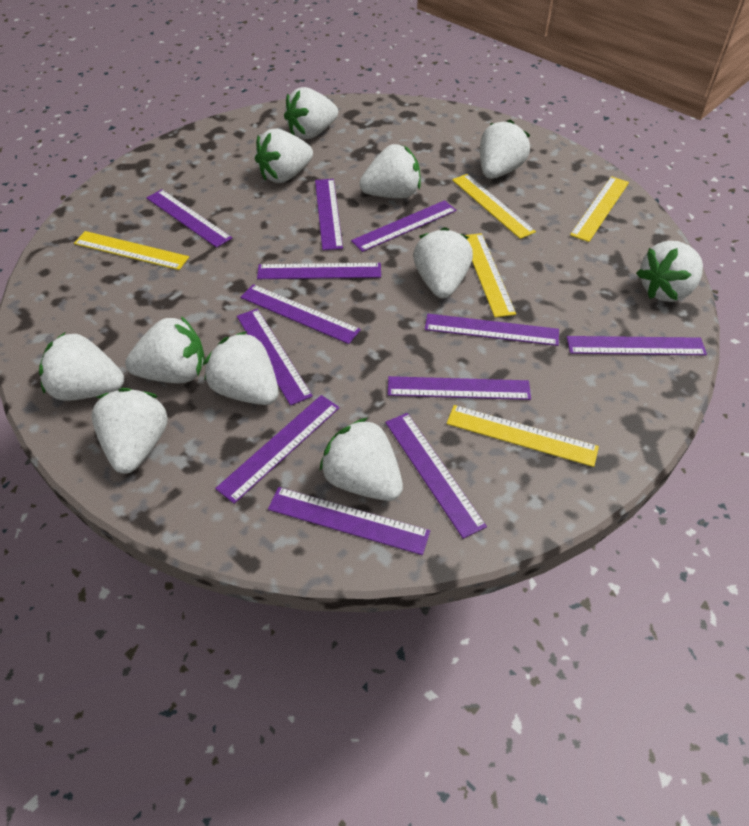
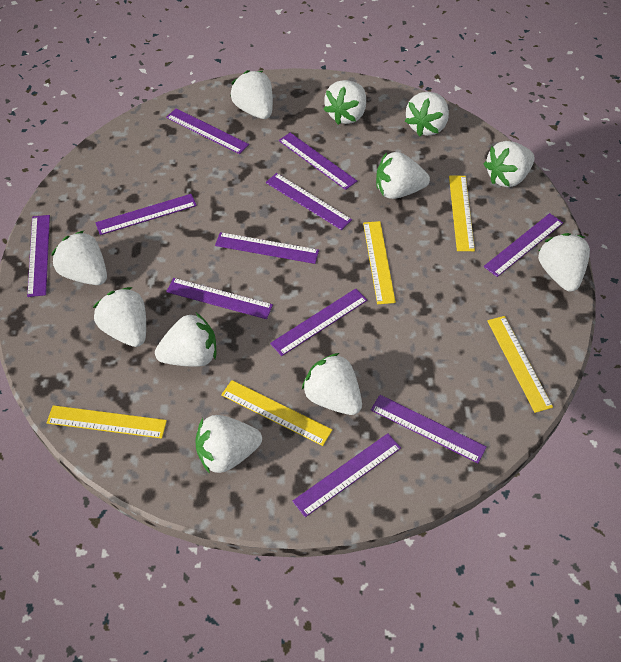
purple ruler: 12 -> 11

